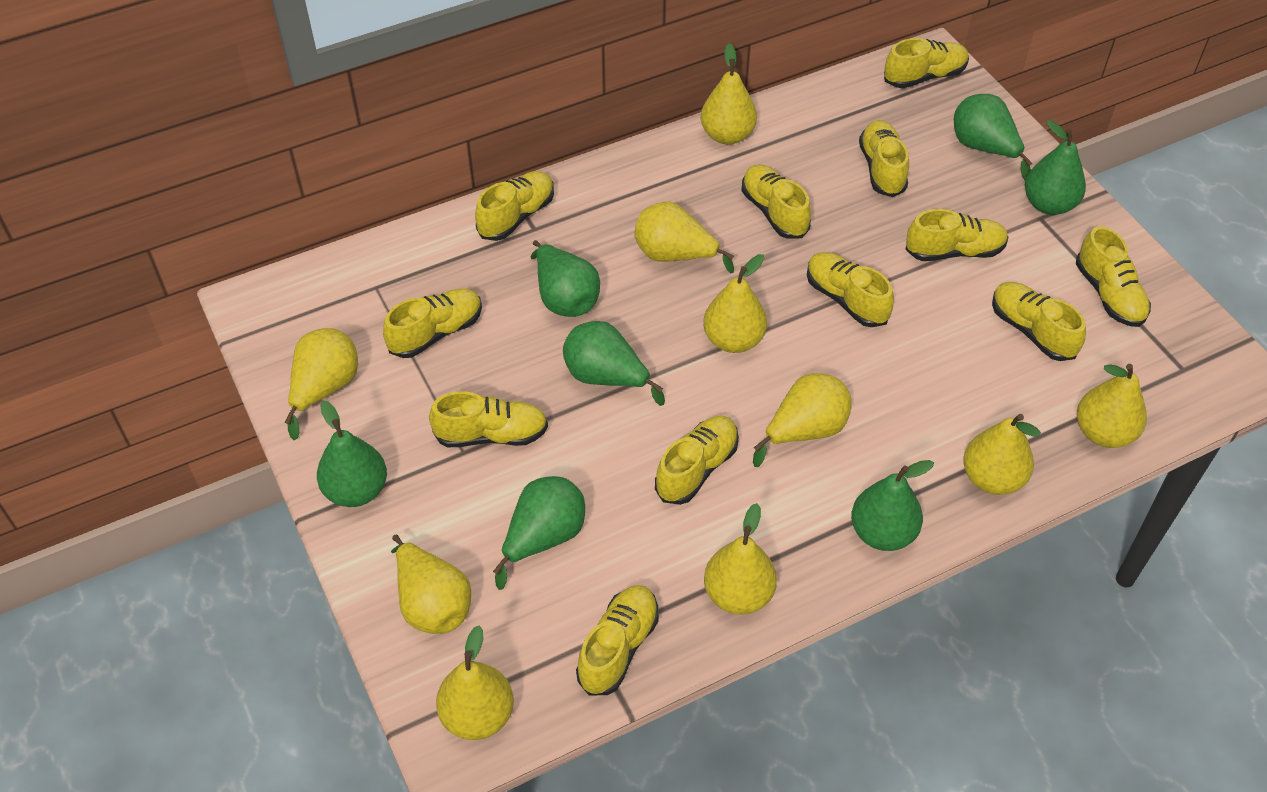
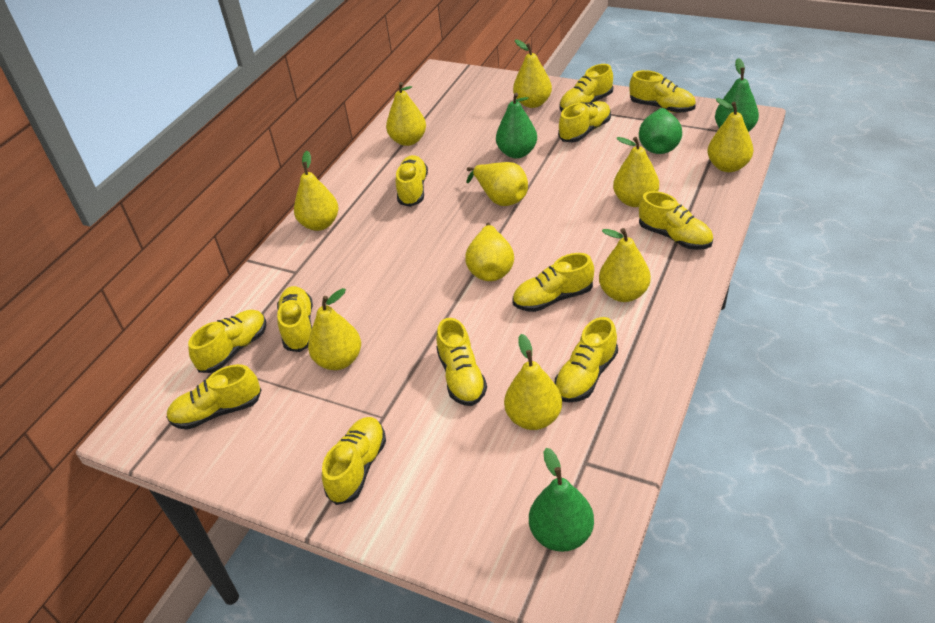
green pear: 7 -> 4

